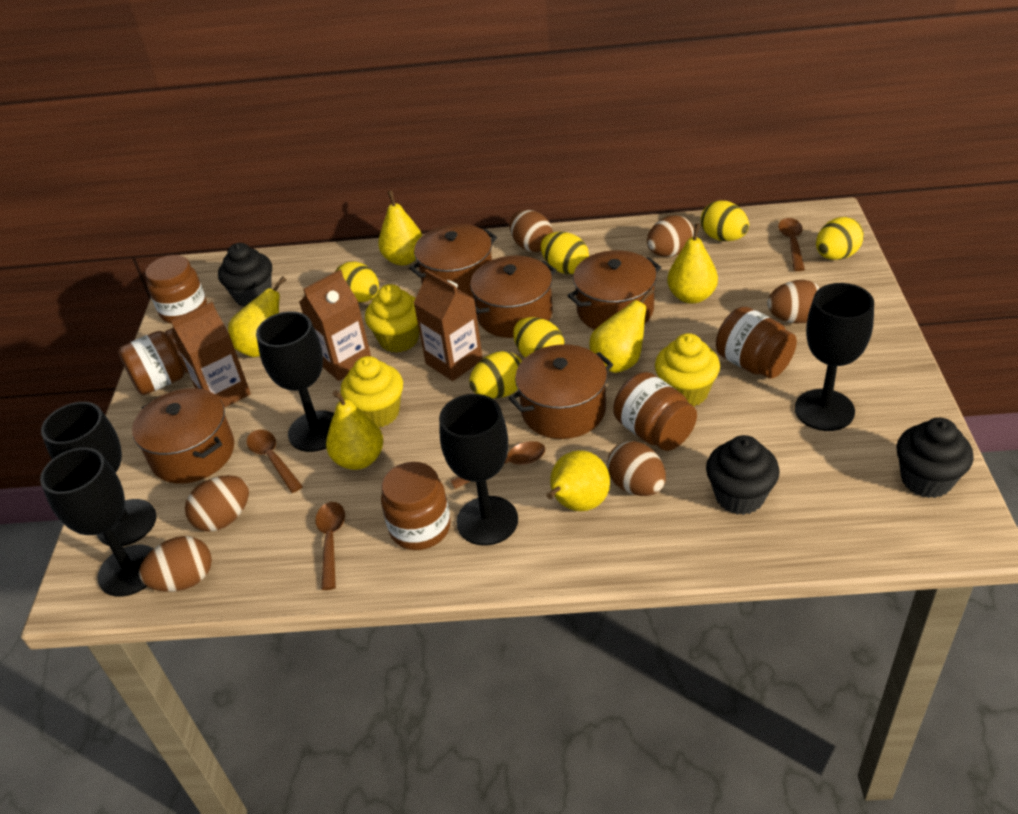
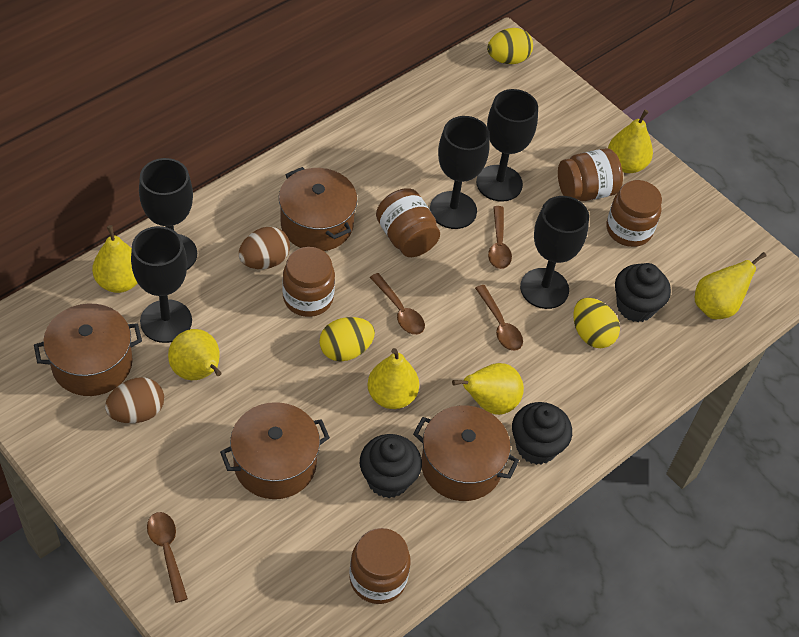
brown carton: 3 -> 0
brown egg: 6 -> 2
brown pot: 5 -> 4
yellow cupcake: 3 -> 0
yellow egg: 6 -> 3

